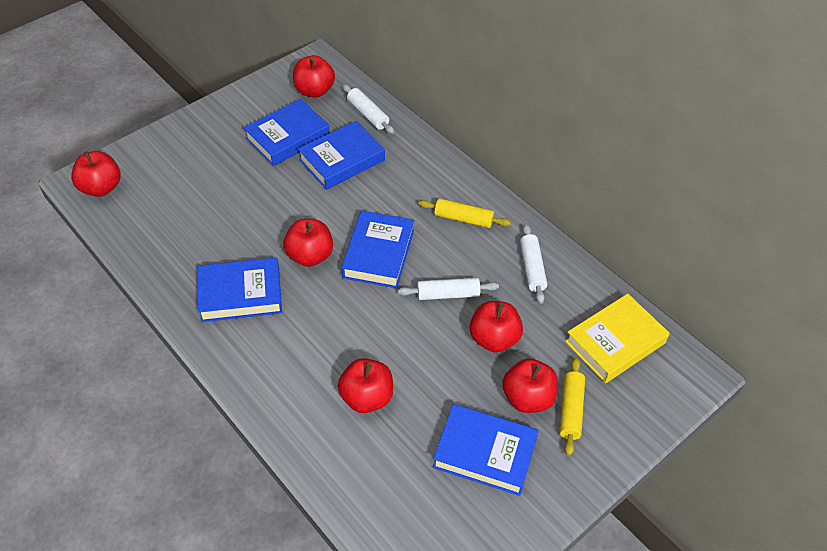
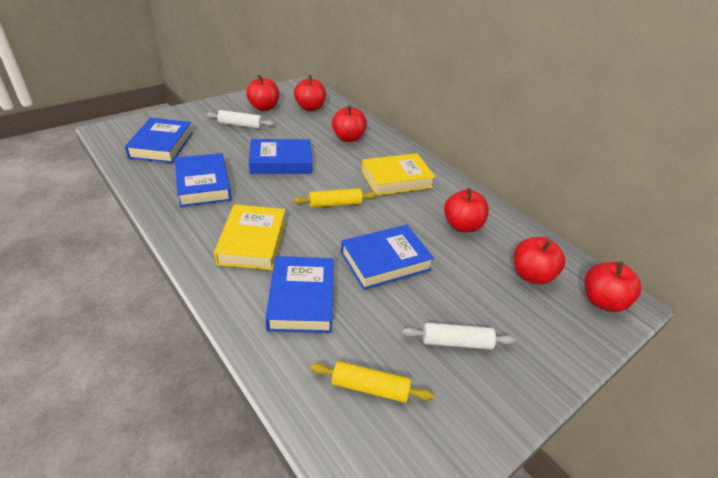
white rolling pin: 3 -> 2
yellow book: 1 -> 2

